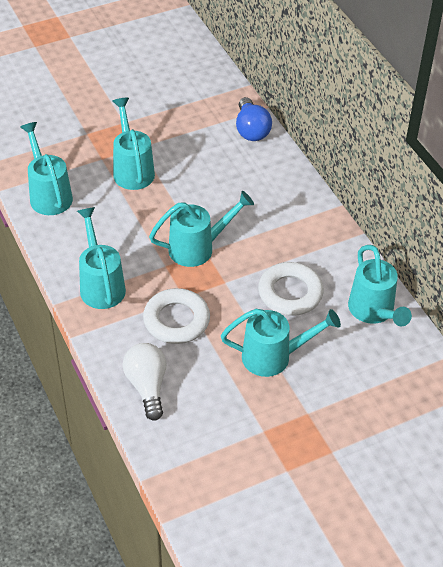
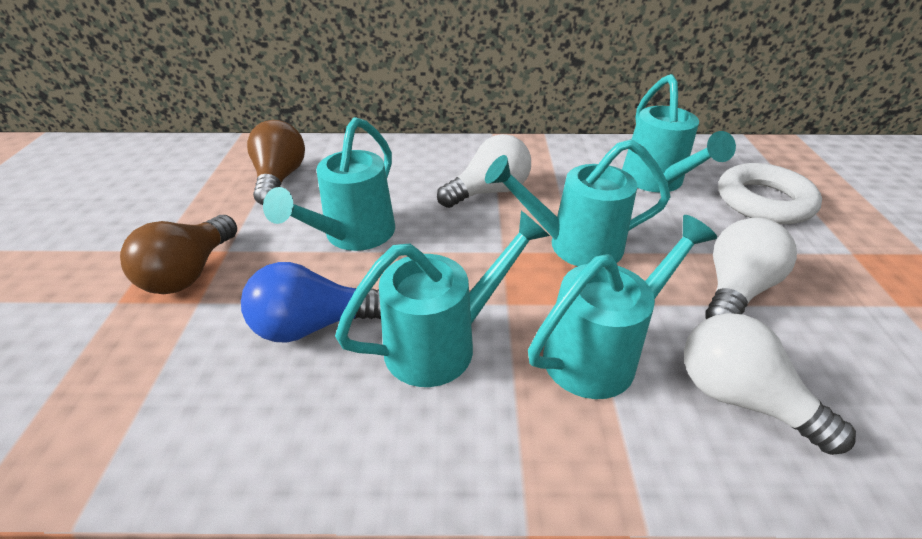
brown light bulb: 0 -> 2
turquoise watering can: 6 -> 5
white light bulb: 1 -> 3
white ring: 2 -> 1

